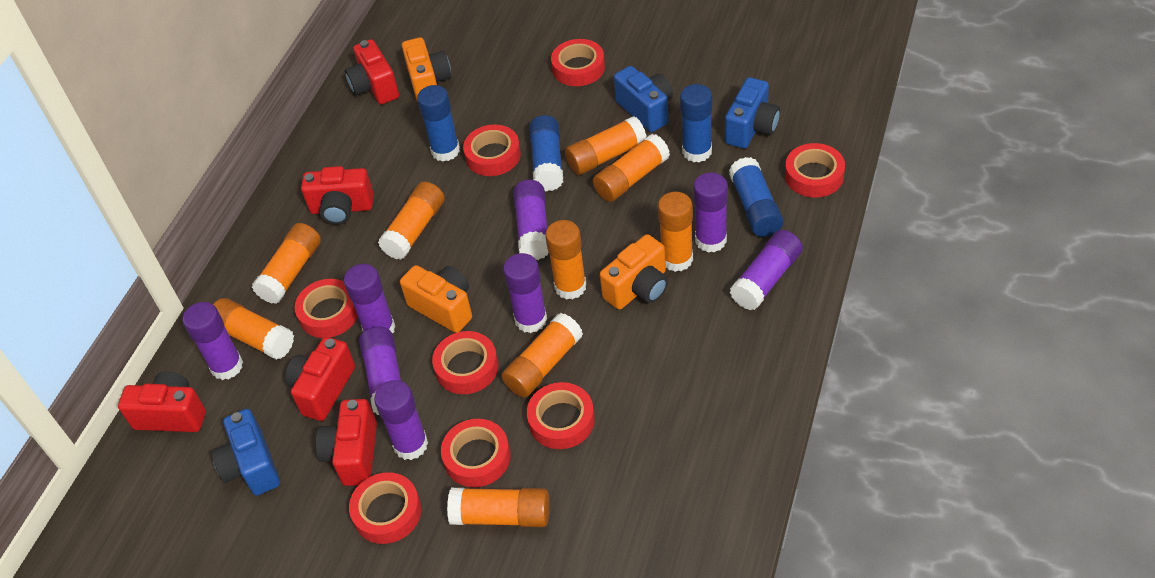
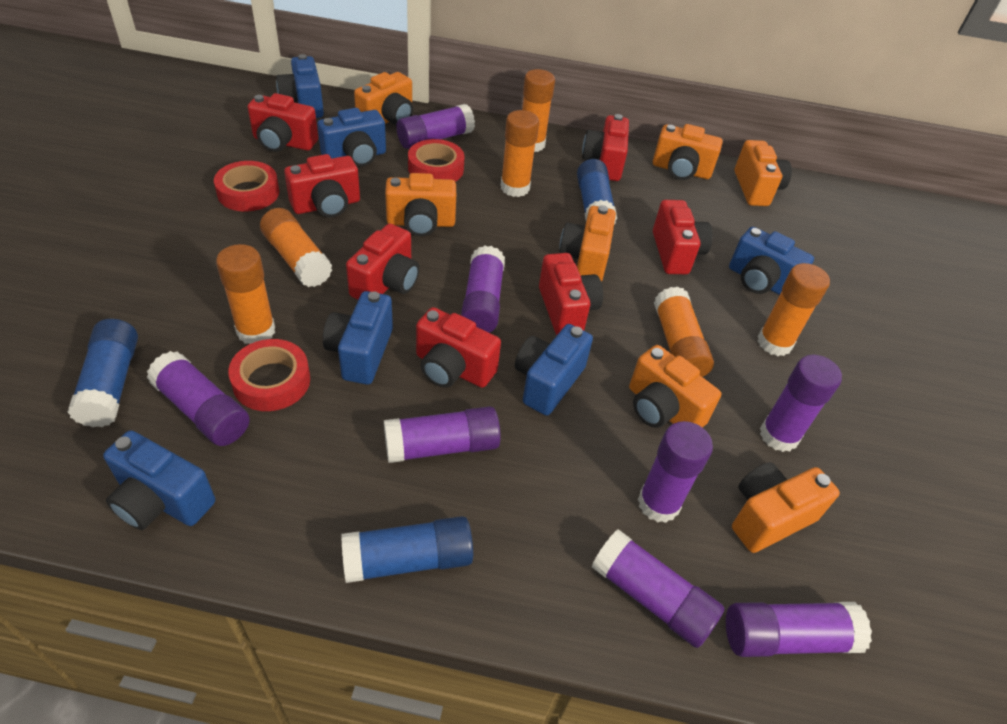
blue camera: 3 -> 6
blue glue stick: 4 -> 3
orange camera: 3 -> 7
orange glue stick: 9 -> 6
red camera: 5 -> 7
red tape: 8 -> 3

